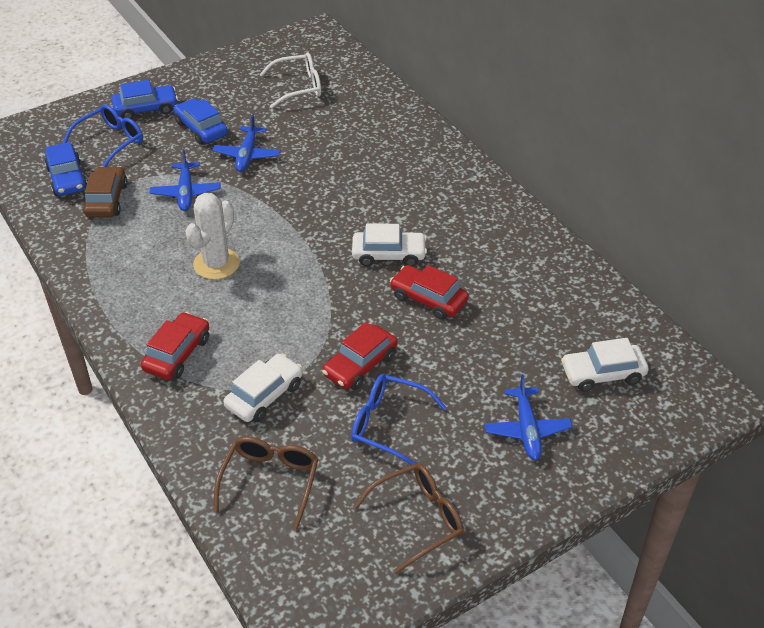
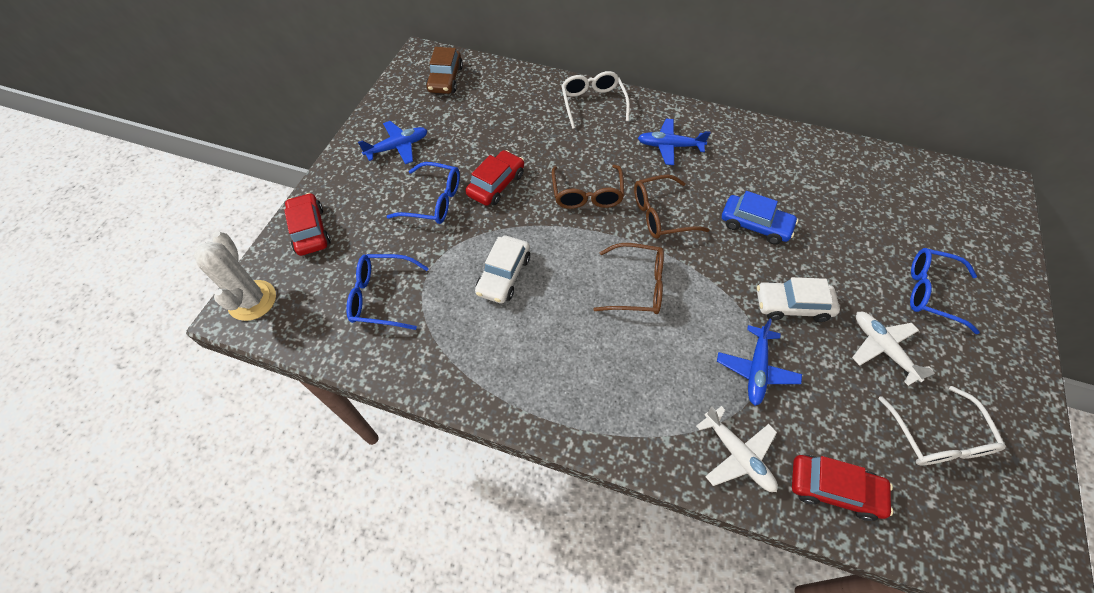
blue car: 3 -> 1
blue glasses: 2 -> 3
brown glasses: 2 -> 3
white car: 3 -> 2
white glasses: 1 -> 2
white plane: 0 -> 2

